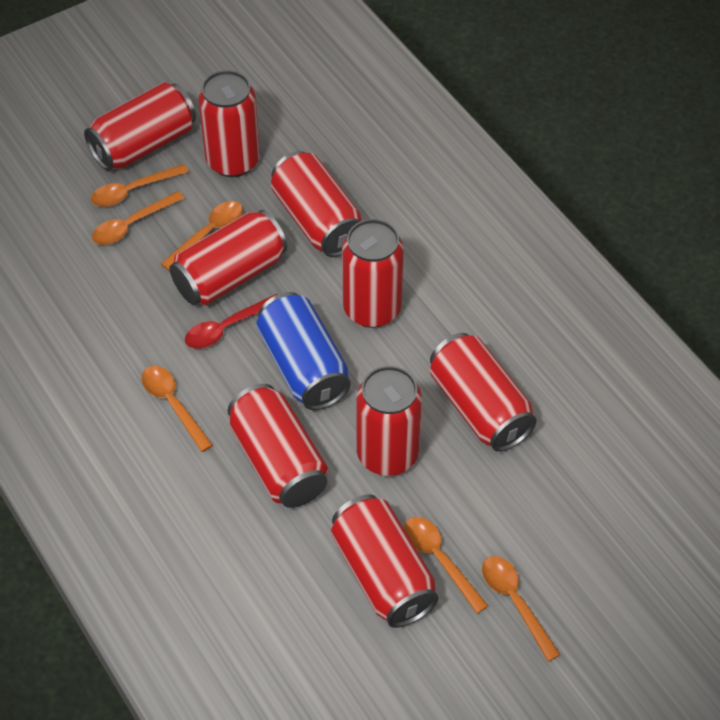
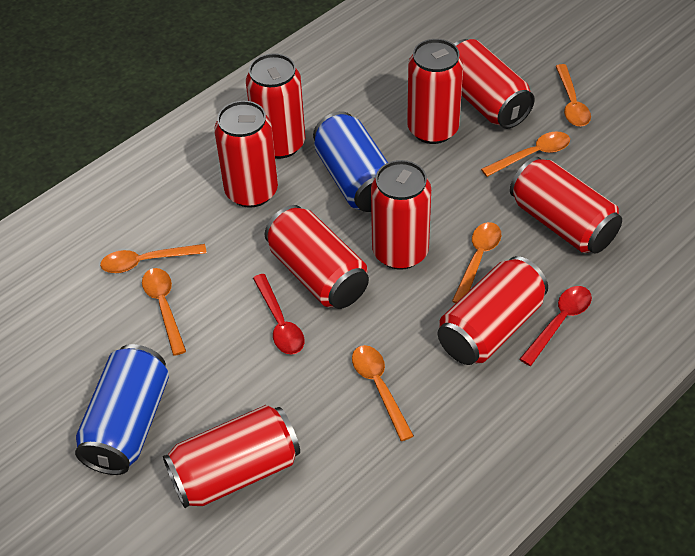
blue can: 1 -> 2
red spoon: 1 -> 2

